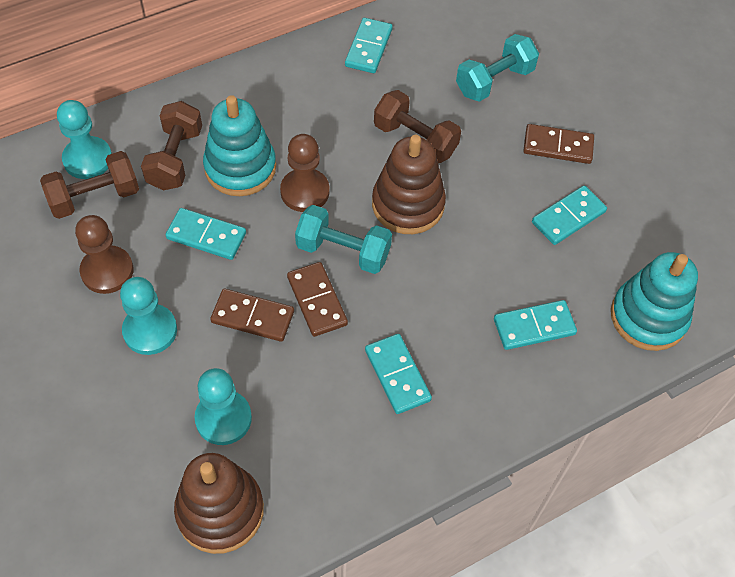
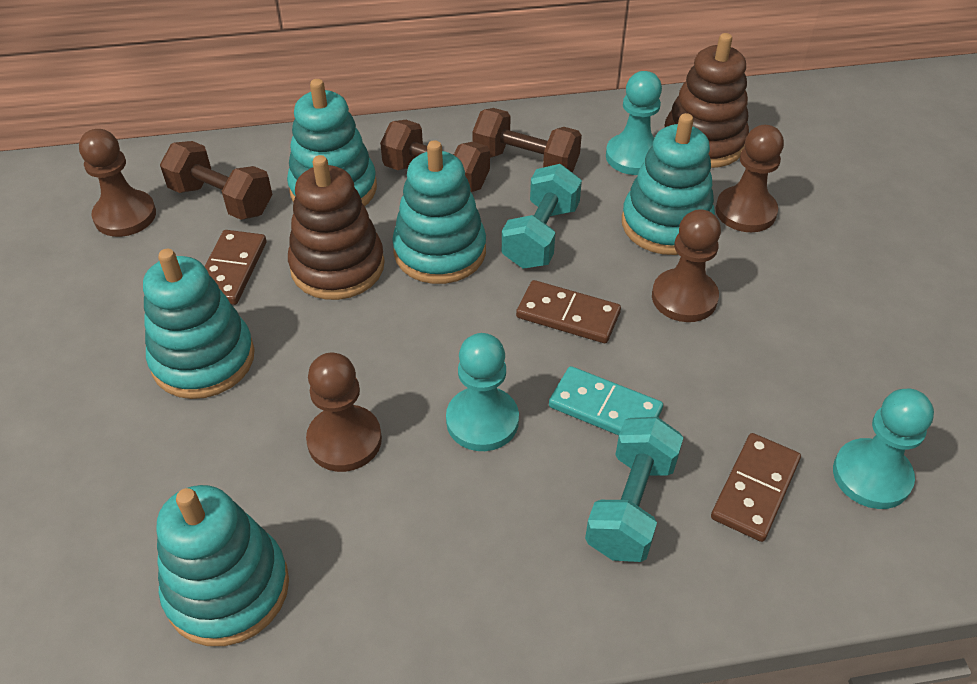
brown pawn: 2 -> 4
turquoise domino: 5 -> 1
turquoise stacking toy: 2 -> 5

